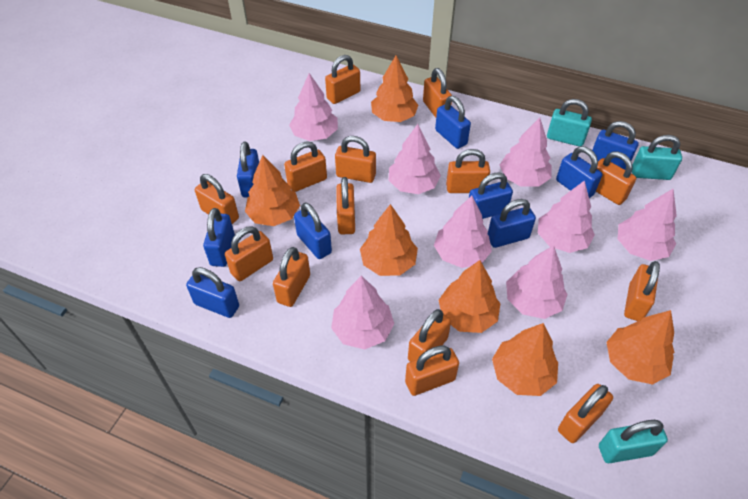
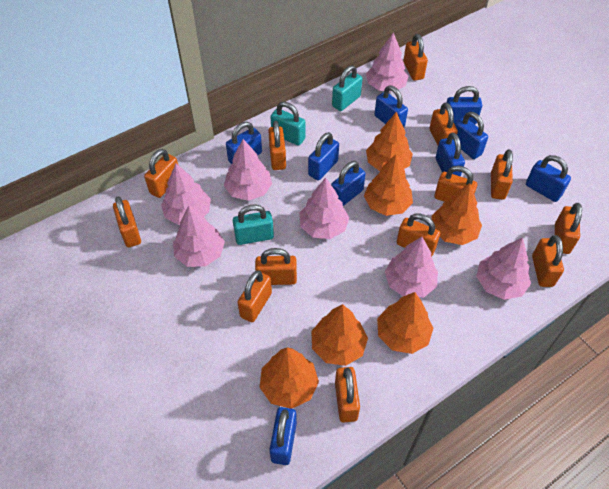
orange padlock: 14 -> 13
pink tree: 8 -> 7

